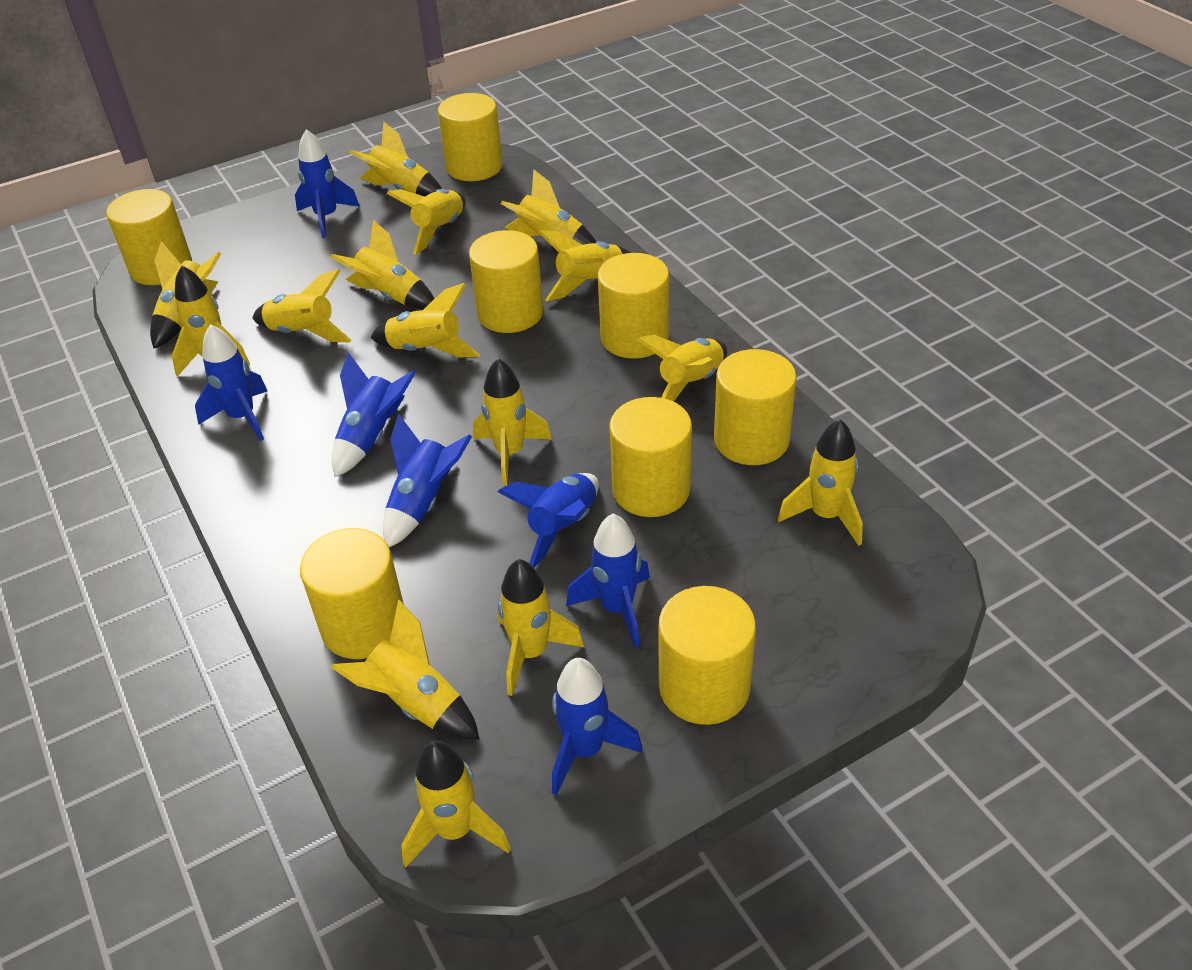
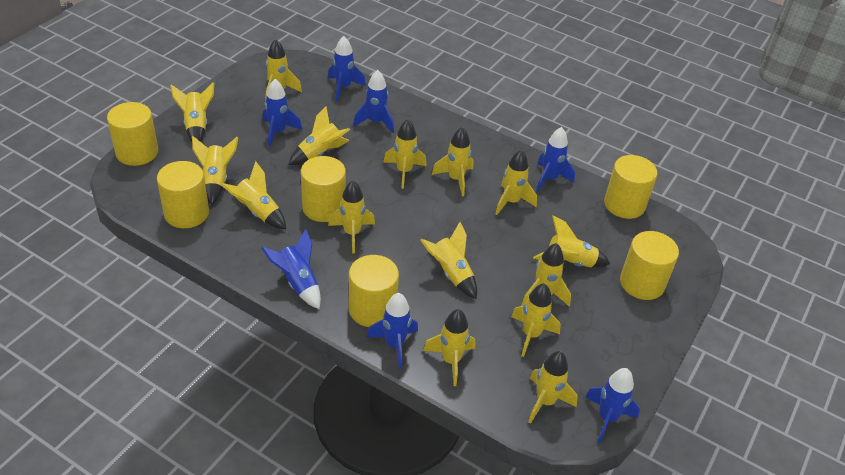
yellow cylinder: 8 -> 6

